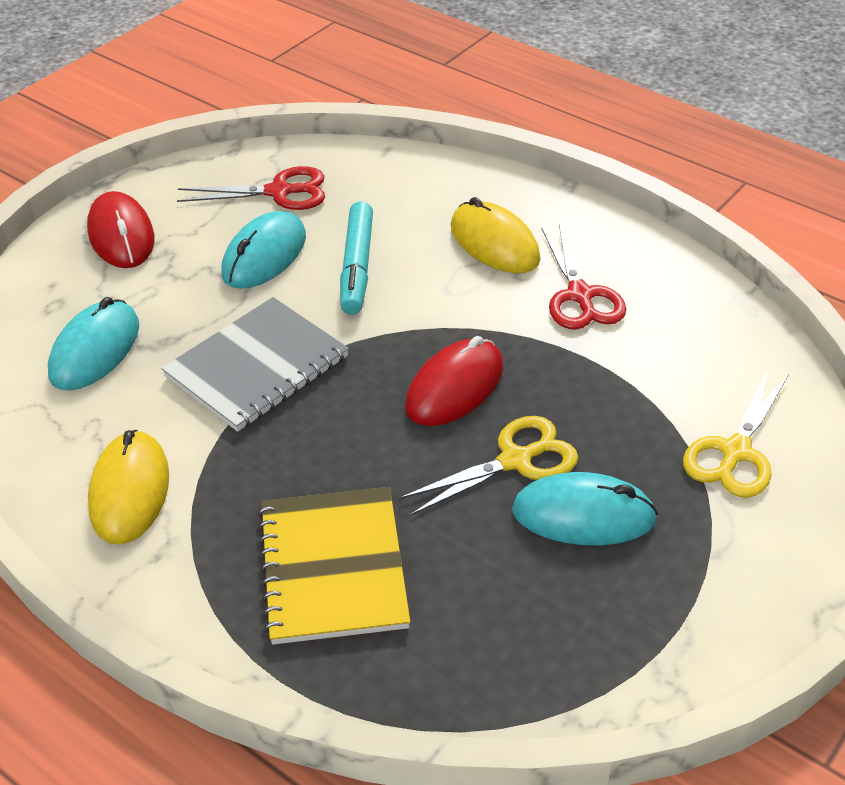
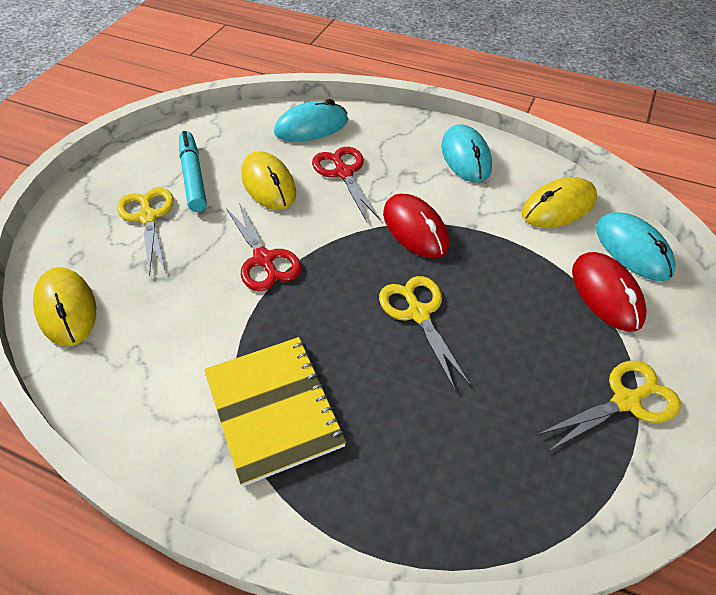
grey notebook: 1 -> 0
yellow mouse: 2 -> 3
yellow scissors: 2 -> 3

